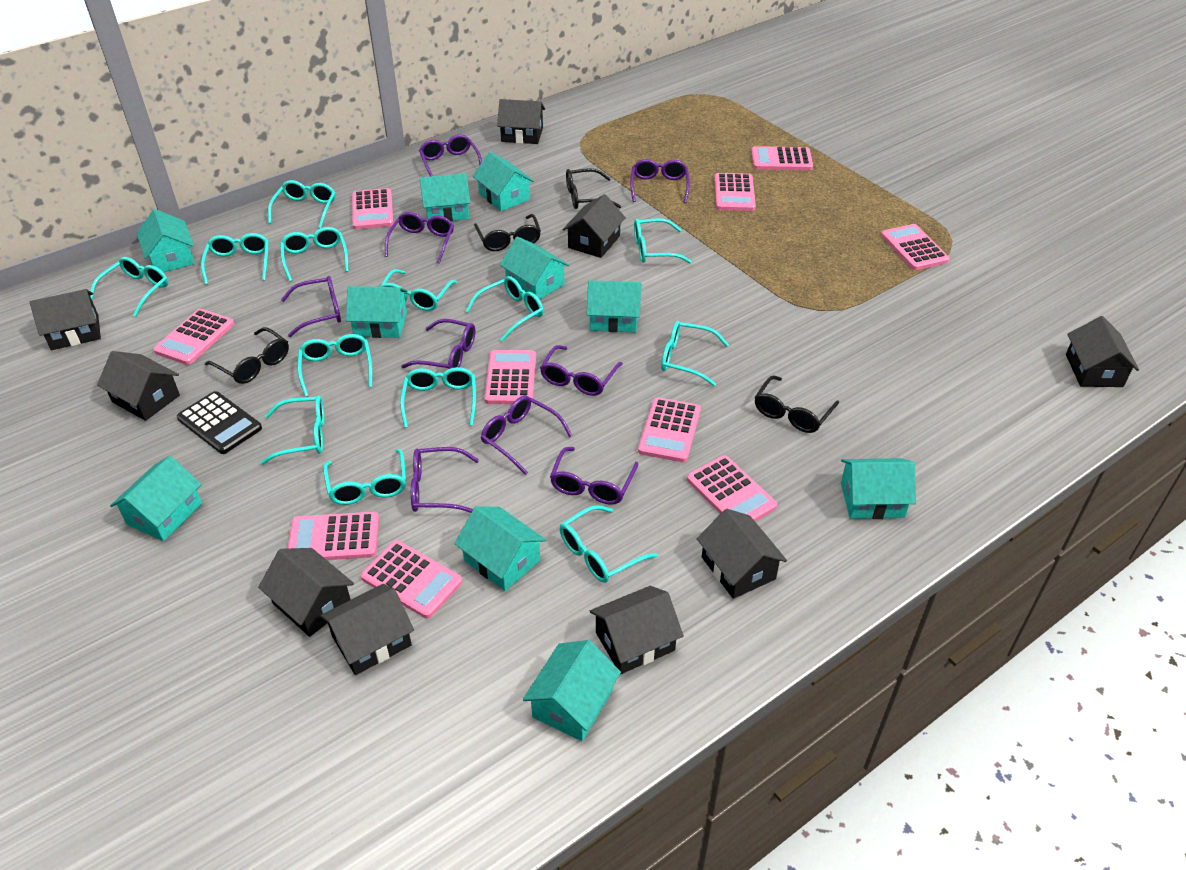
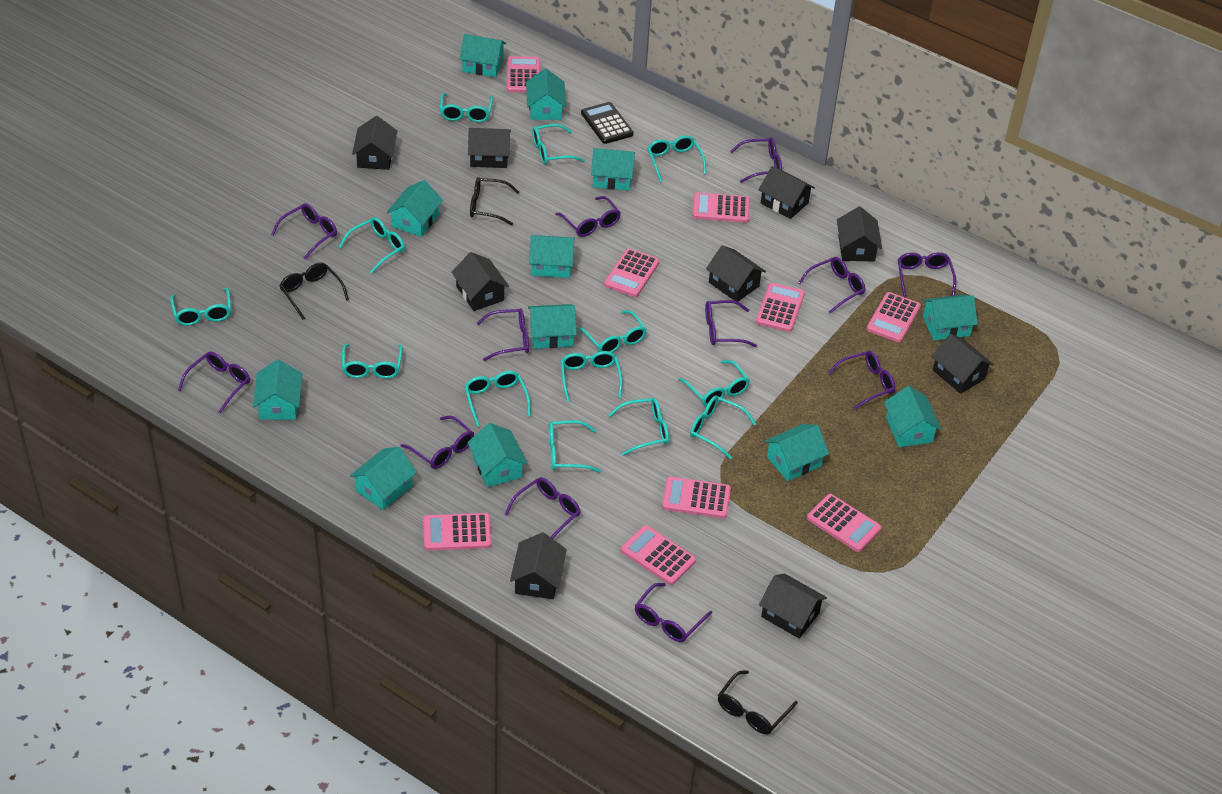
black glasses: 4 -> 3
pink calculator: 10 -> 9
purple glasses: 9 -> 12
turquoise house: 10 -> 12

